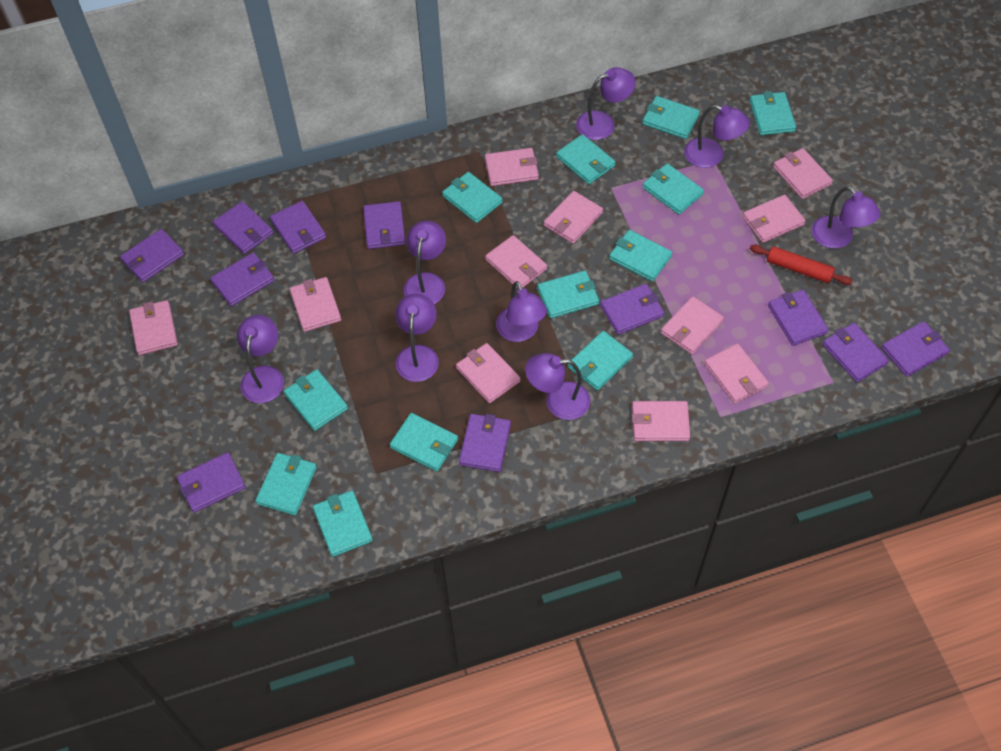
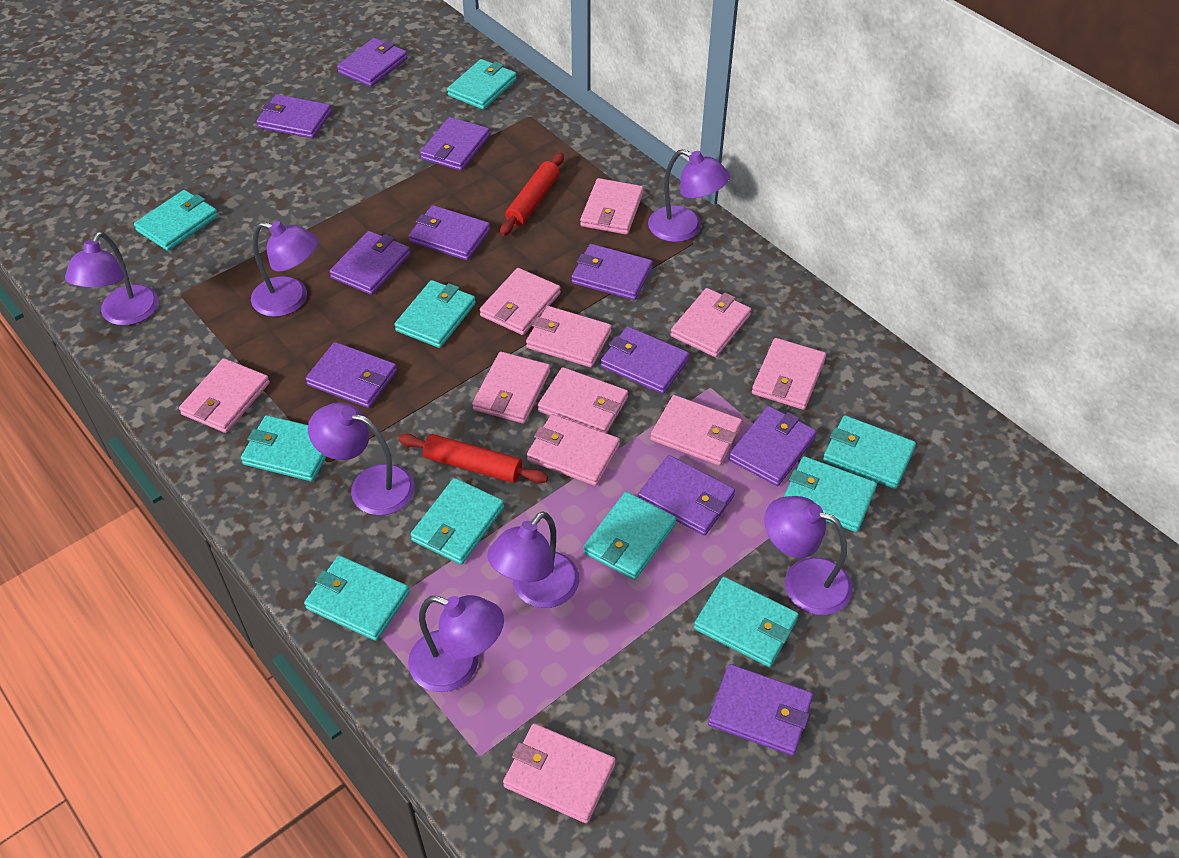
purple lamp: 8 -> 7
red rolling pin: 1 -> 2
turquoise wallet: 12 -> 10

